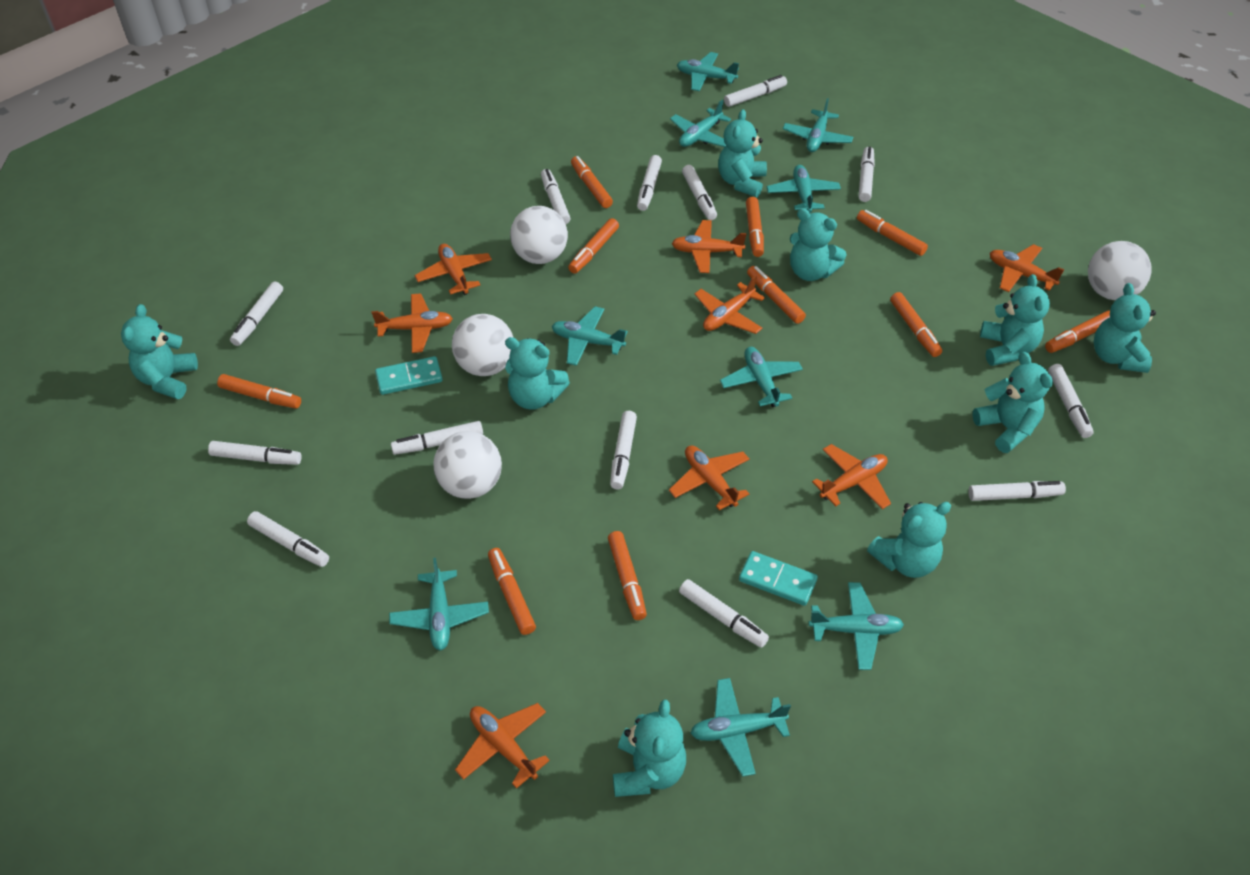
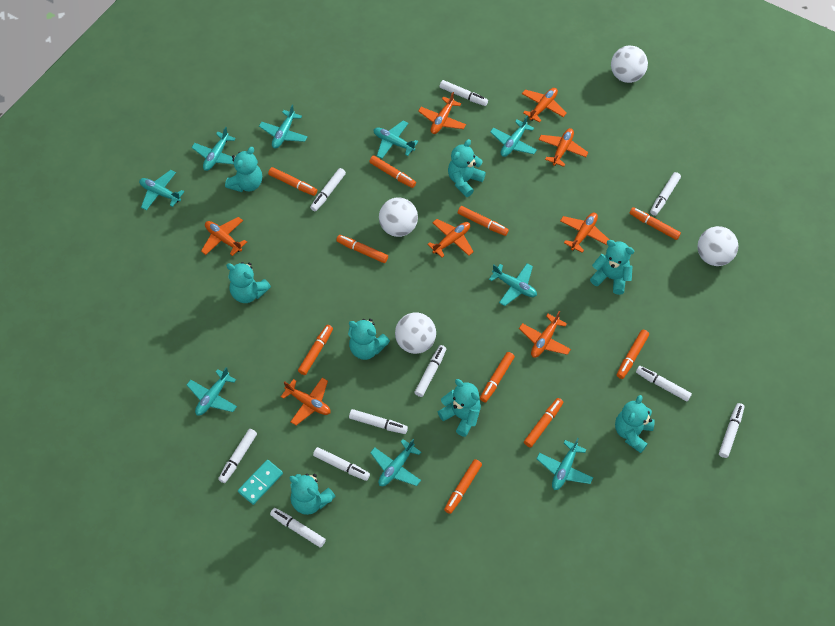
turquoise domino: 2 -> 1
turquoise teddy bear: 9 -> 8
white marker: 13 -> 10

